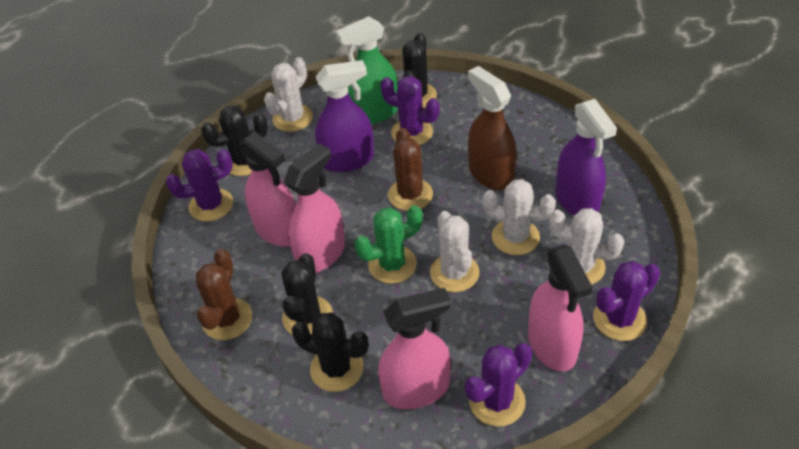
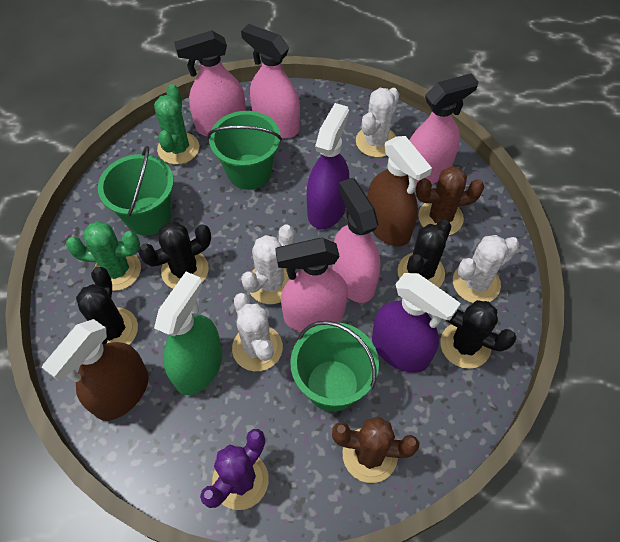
brown spray bottle: 1 -> 2
green bucket: 0 -> 3
green cactus: 1 -> 2
pink spray bottle: 4 -> 5
purple cactus: 4 -> 1

